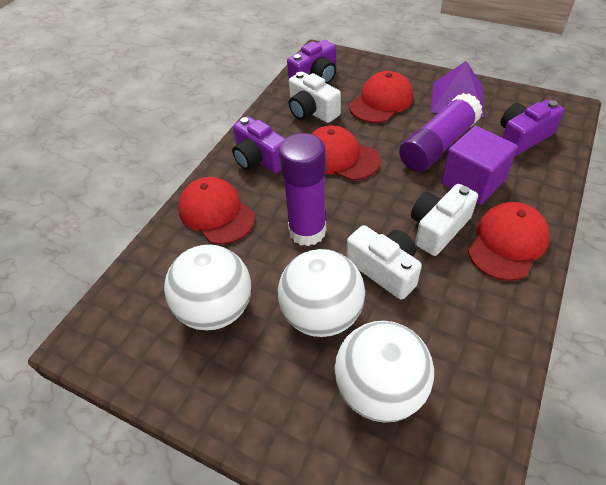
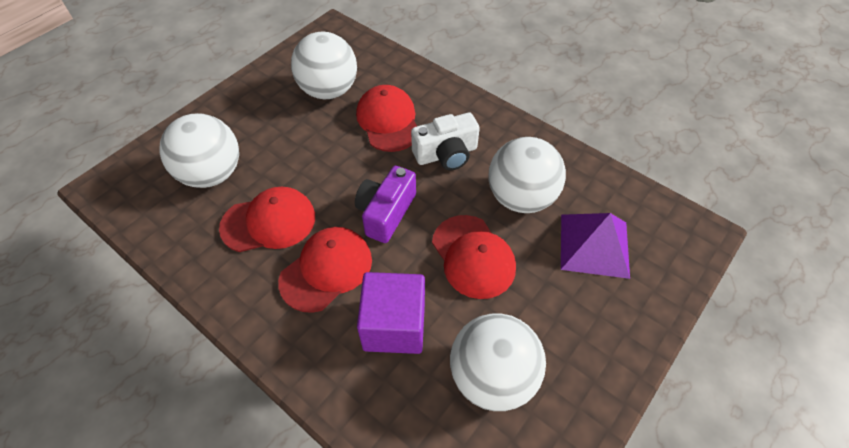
purple camera: 3 -> 1
purple glue stick: 2 -> 0
white ball: 3 -> 4
white camera: 3 -> 1

